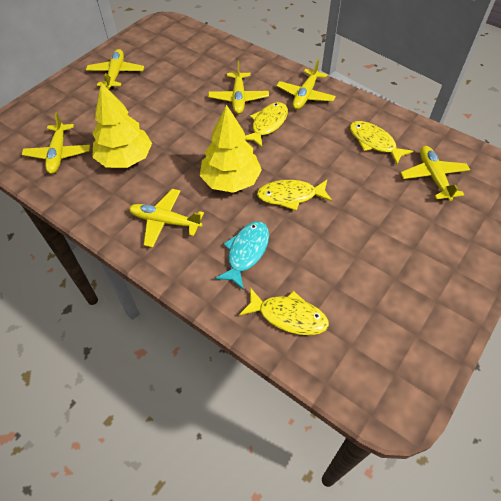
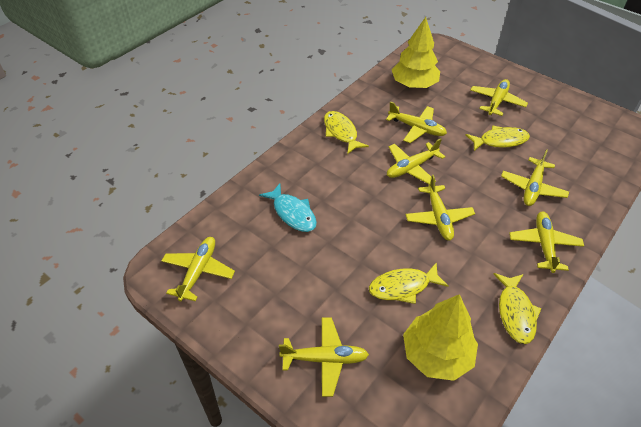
yellow plane: 6 -> 8

